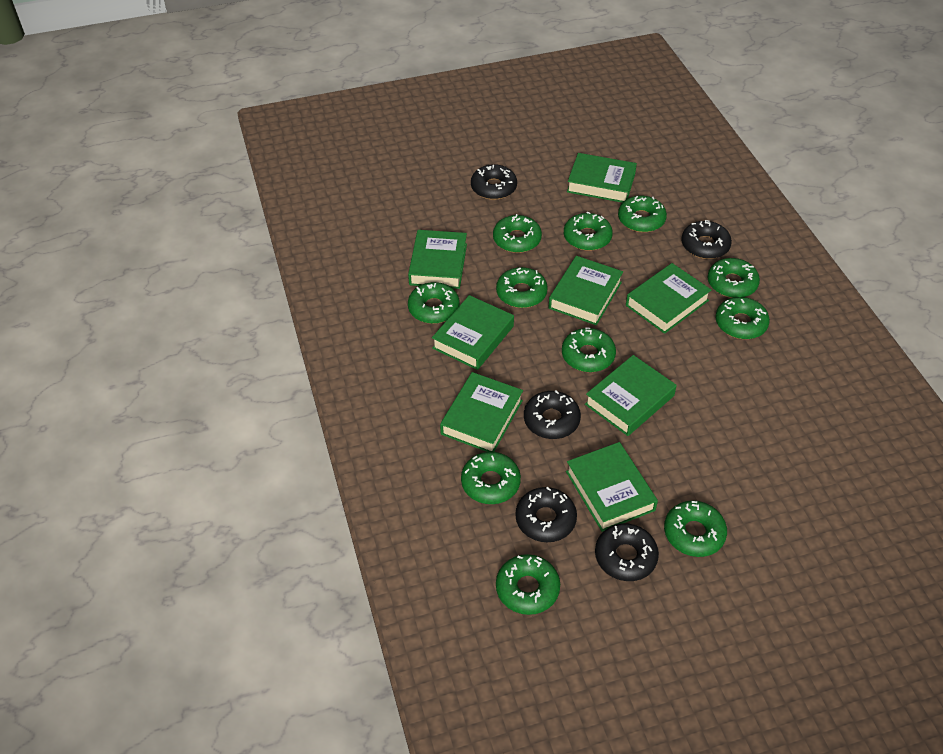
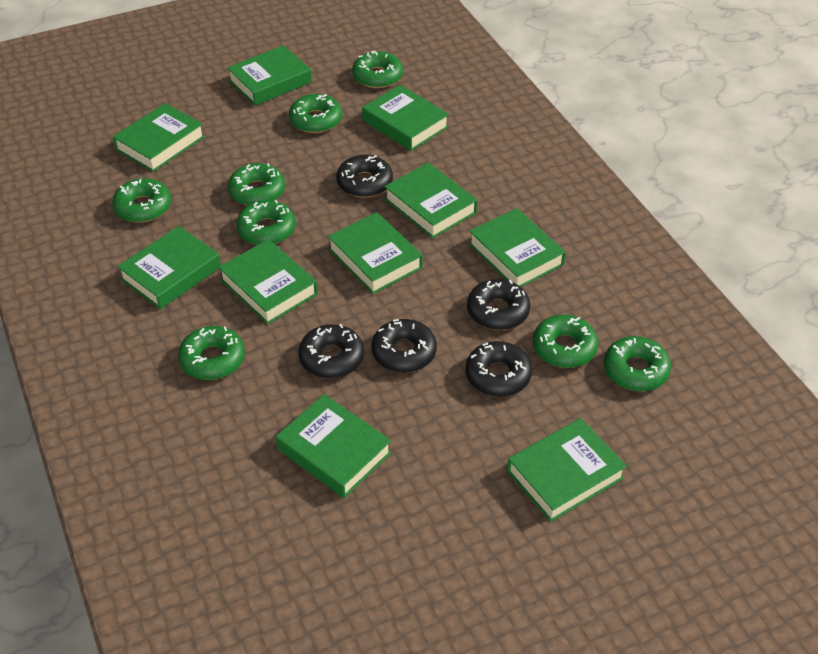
green book: 8 -> 10
green donut: 11 -> 8

